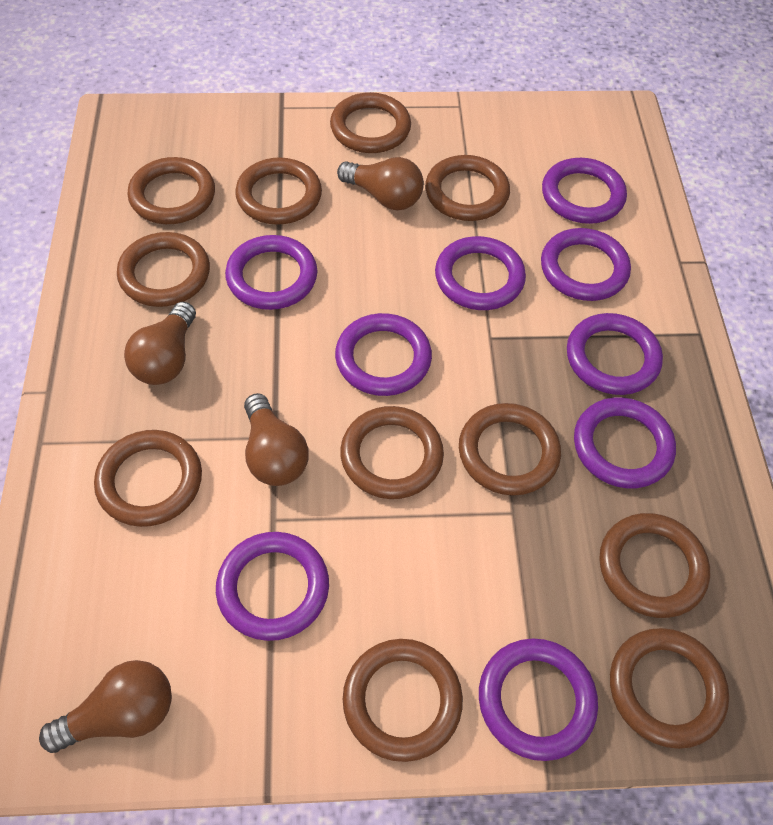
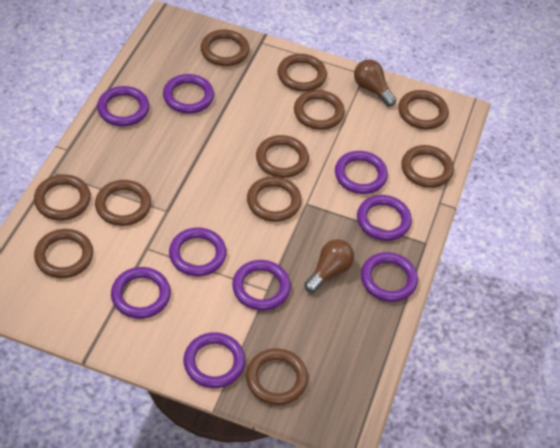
brown light bulb: 4 -> 2

